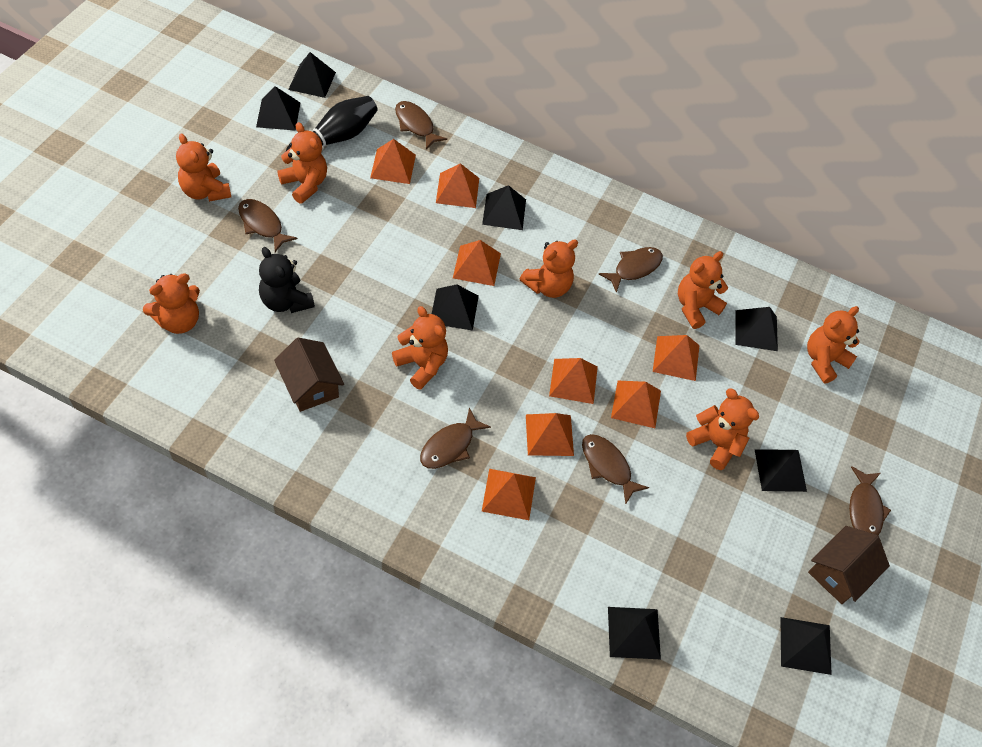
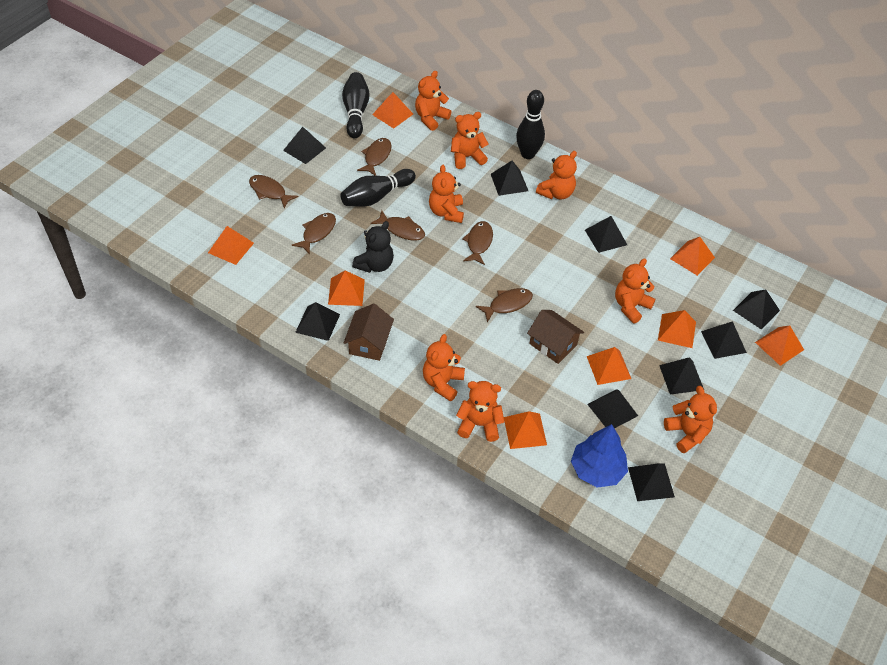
black bowling pin: 1 -> 3
black pyramid: 8 -> 9
blue tree: 0 -> 1

